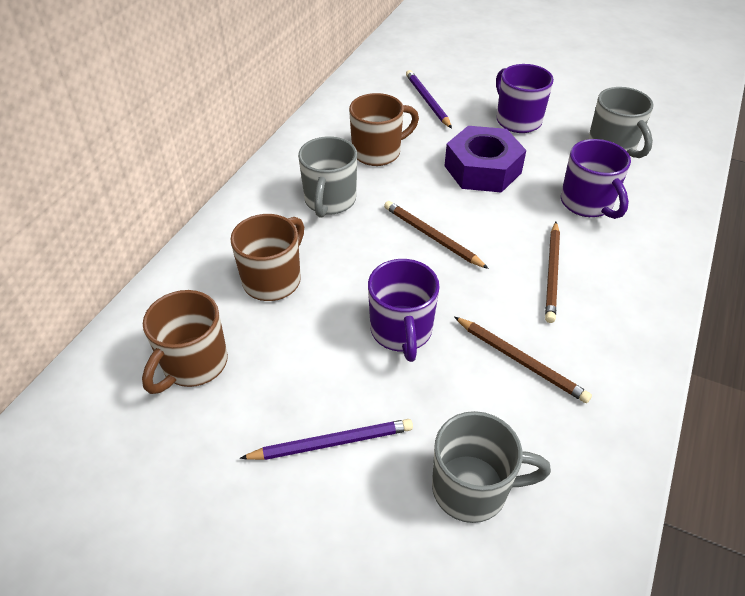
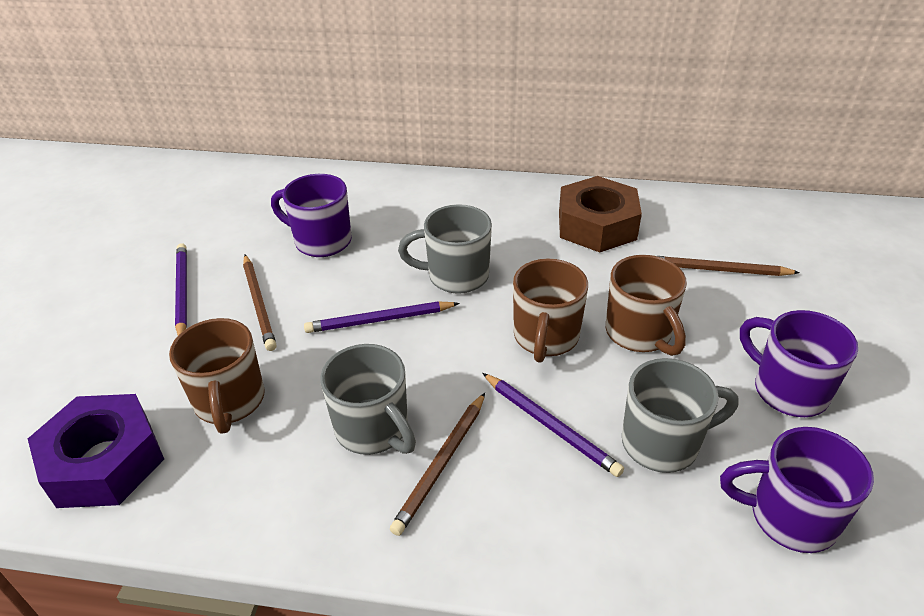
brown nut: 0 -> 1
purple pencil: 2 -> 3

